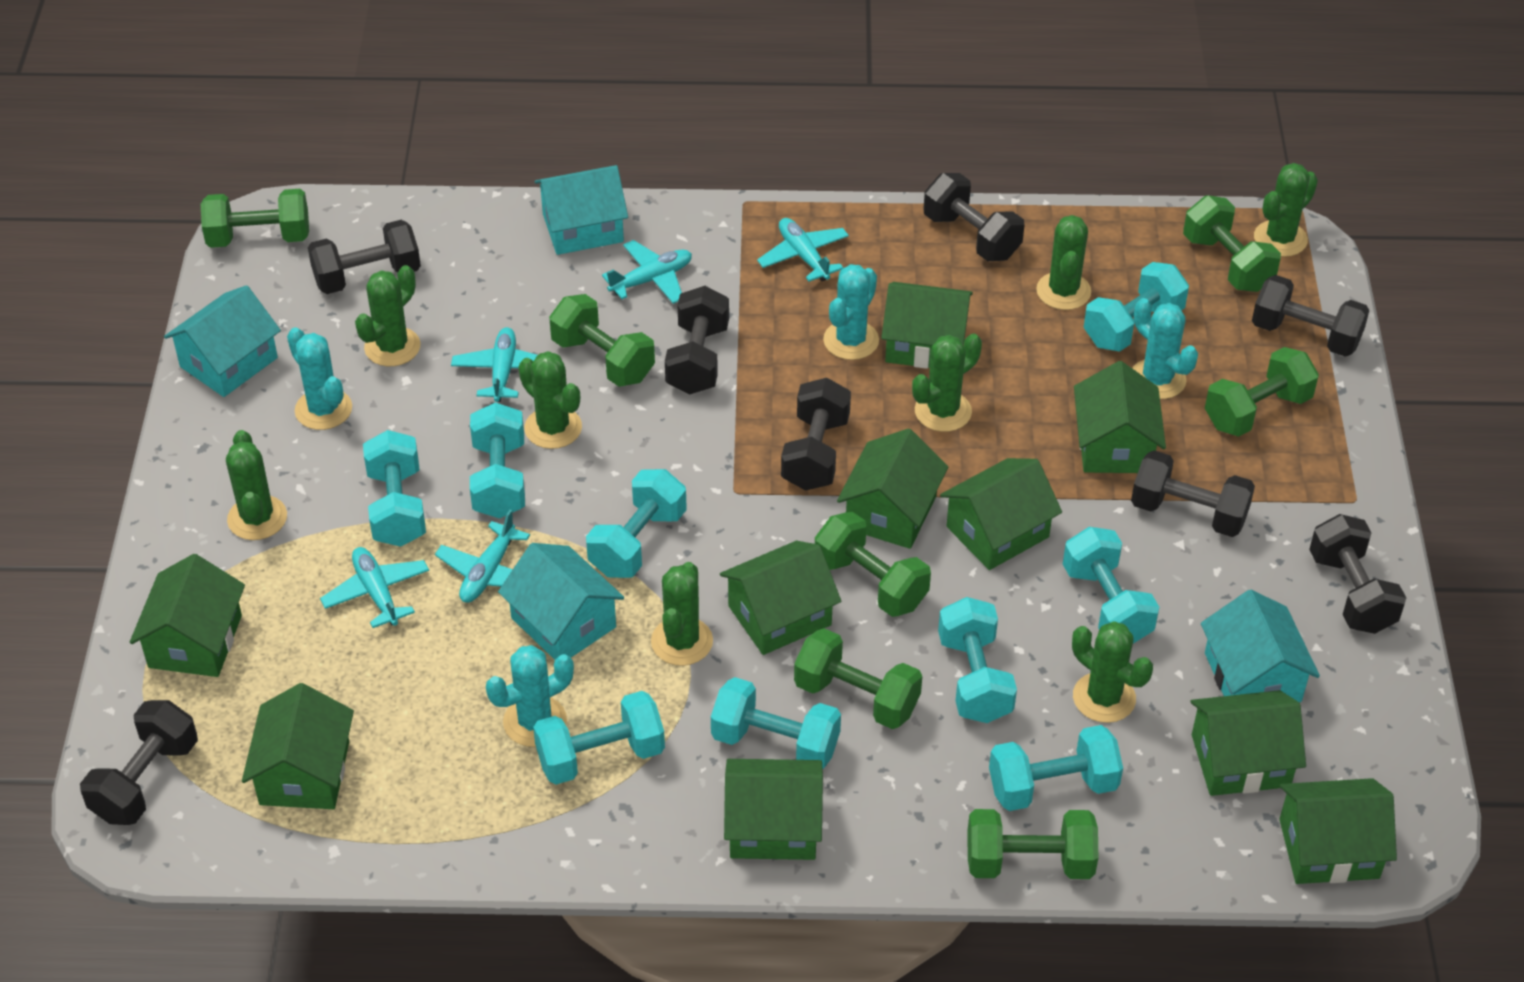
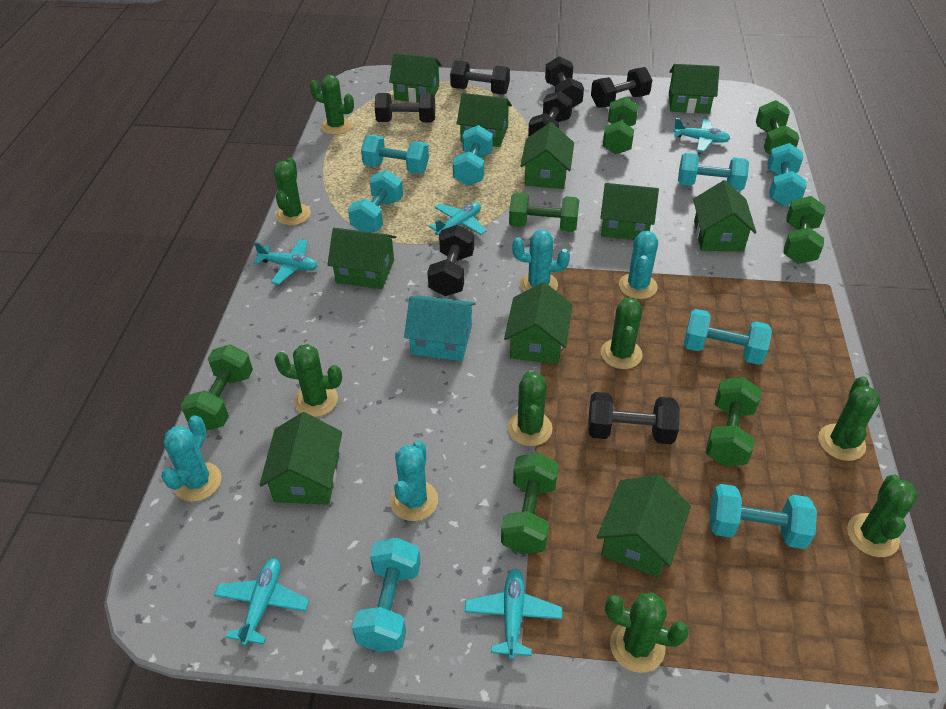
black dumbbell: 8 -> 7
turquoise dumbbell: 9 -> 8
turquoise house: 4 -> 1

